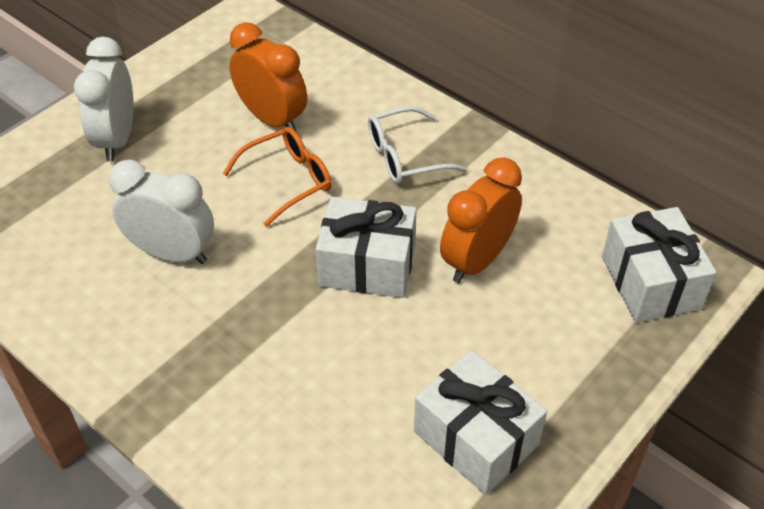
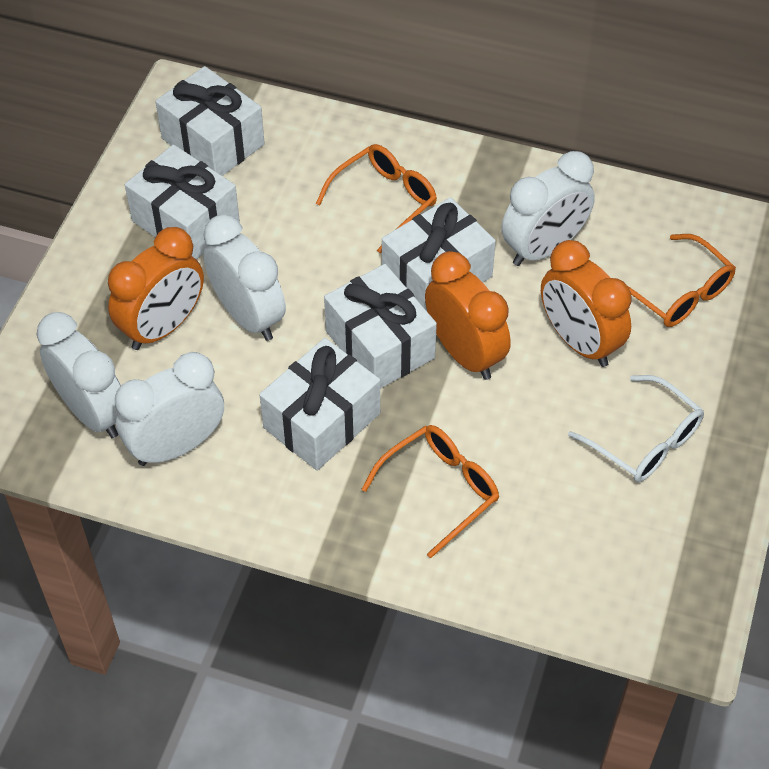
orange clock: 2 -> 3
orange glasses: 1 -> 3
white clock: 2 -> 4
white gift: 3 -> 5

